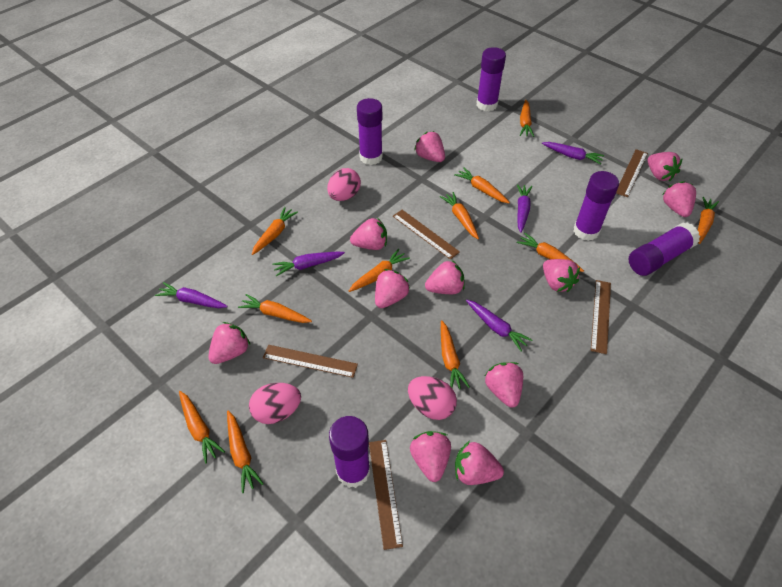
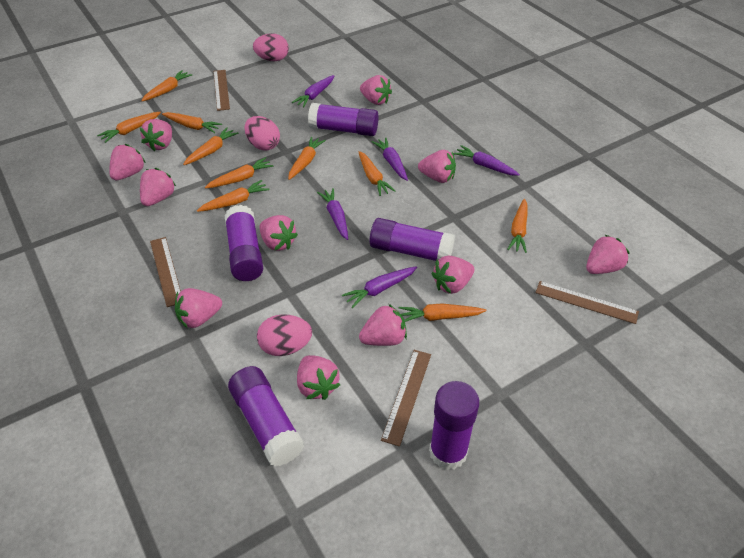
brown ruler: 5 -> 4
orange carrot: 11 -> 10

